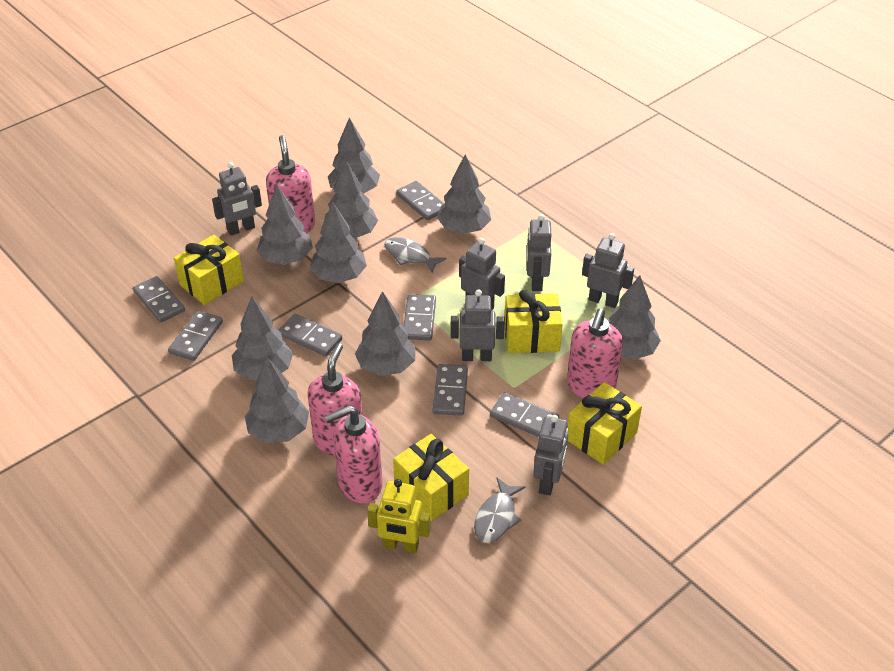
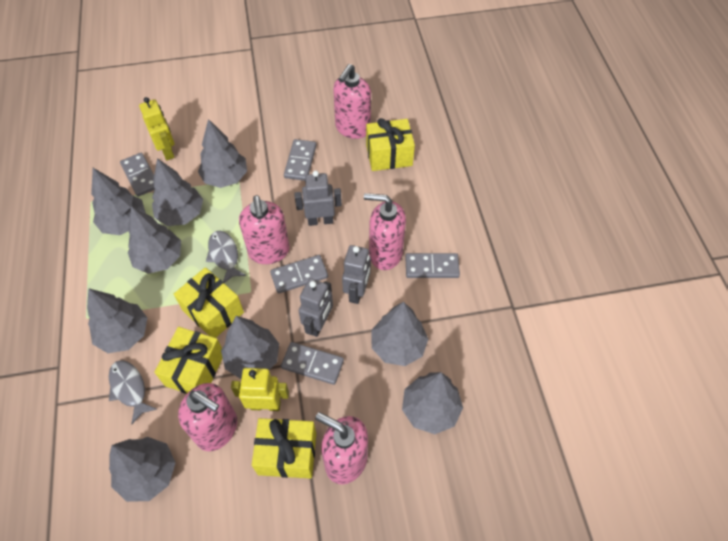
grey domino: 7 -> 5
grey robot: 6 -> 3
pink soap dispenser: 4 -> 5
yellow robot: 1 -> 2

